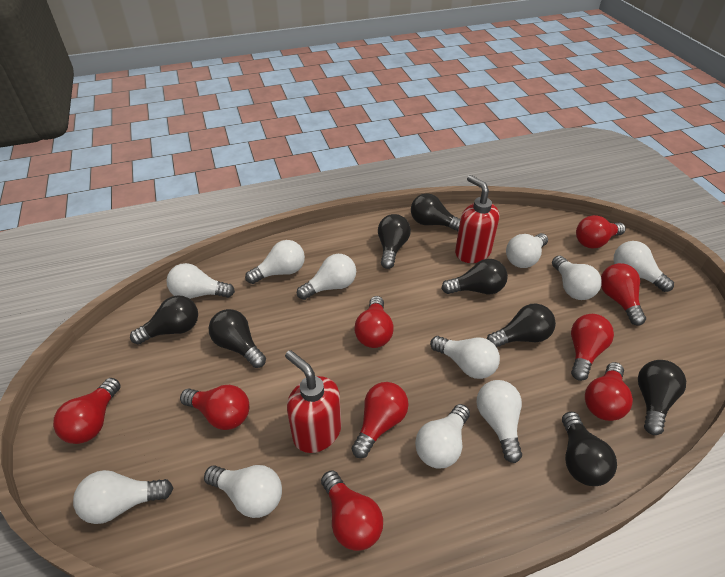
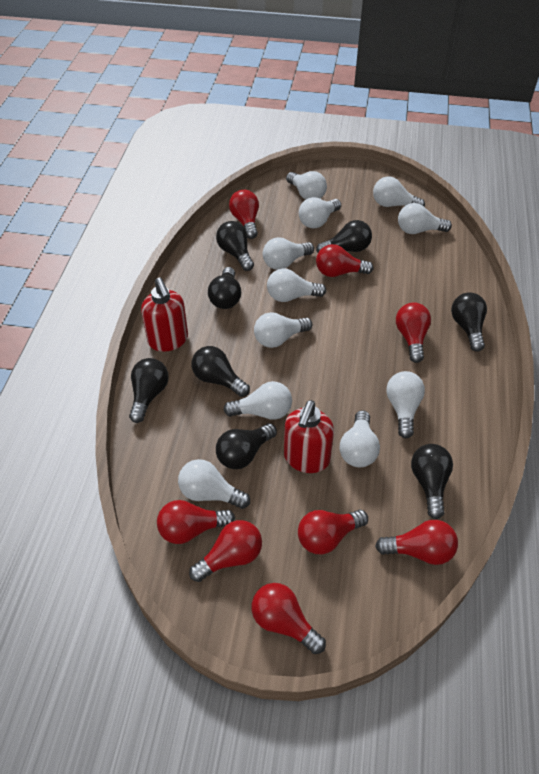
red light bulb: 9 -> 8

